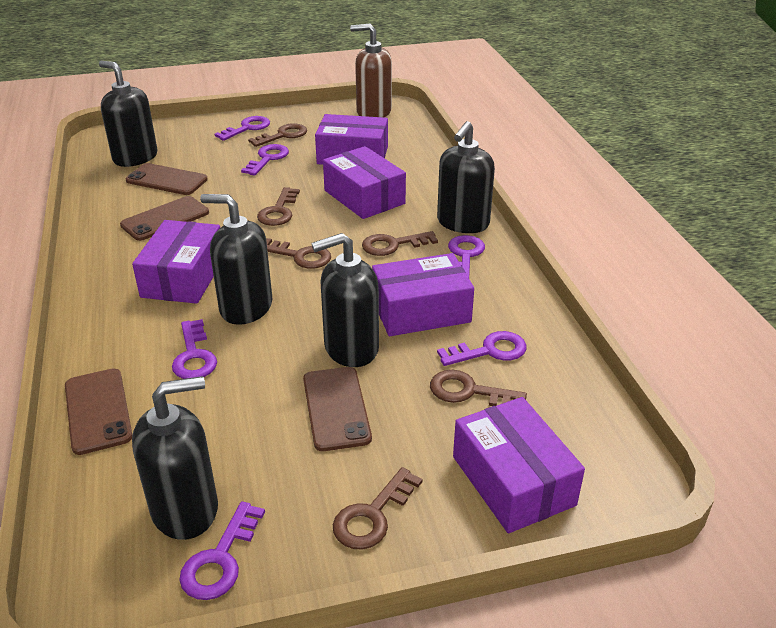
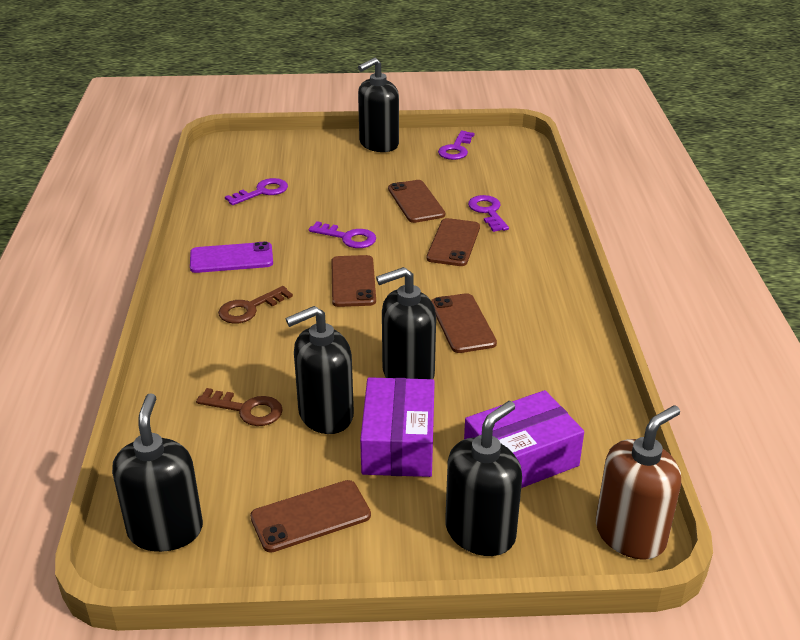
brown key: 6 -> 2
brown phone: 4 -> 5
purple box: 5 -> 2
purple key: 6 -> 4
purple phone: 0 -> 1

